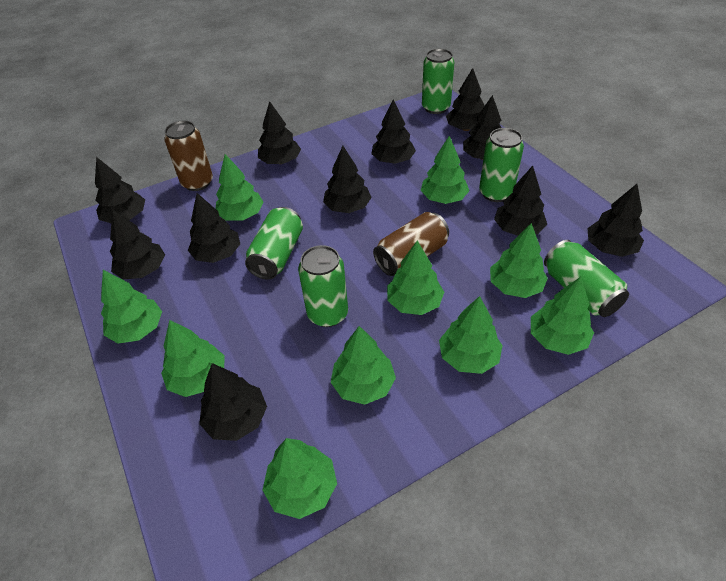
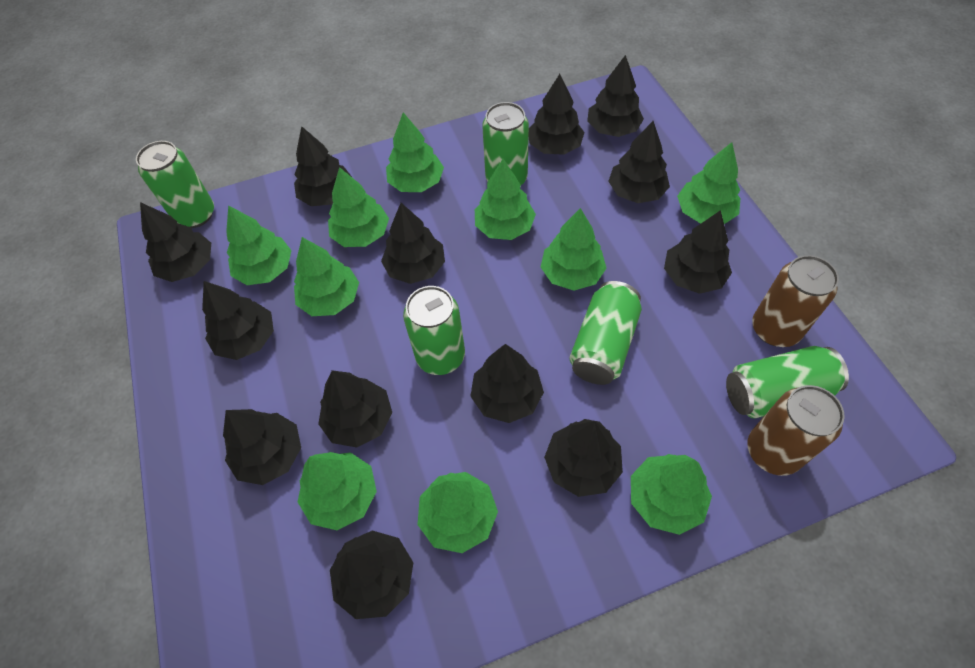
black tree: 11 -> 13

